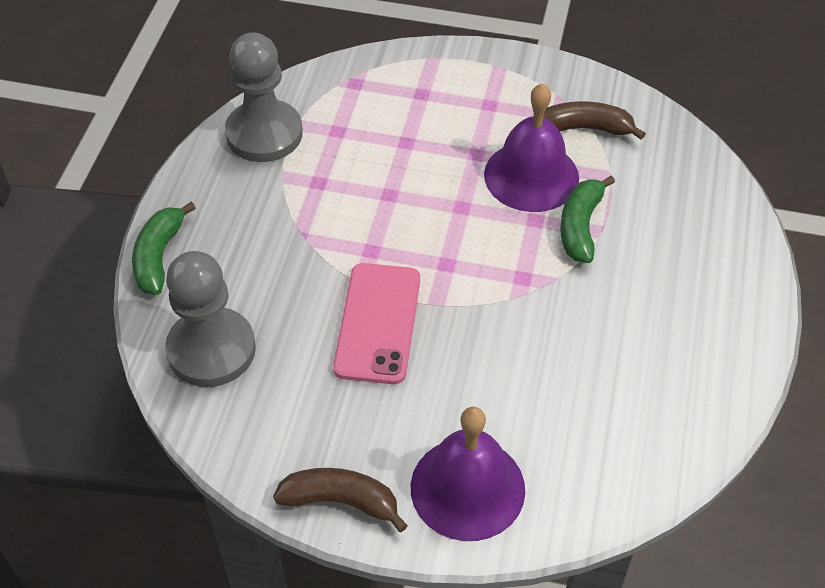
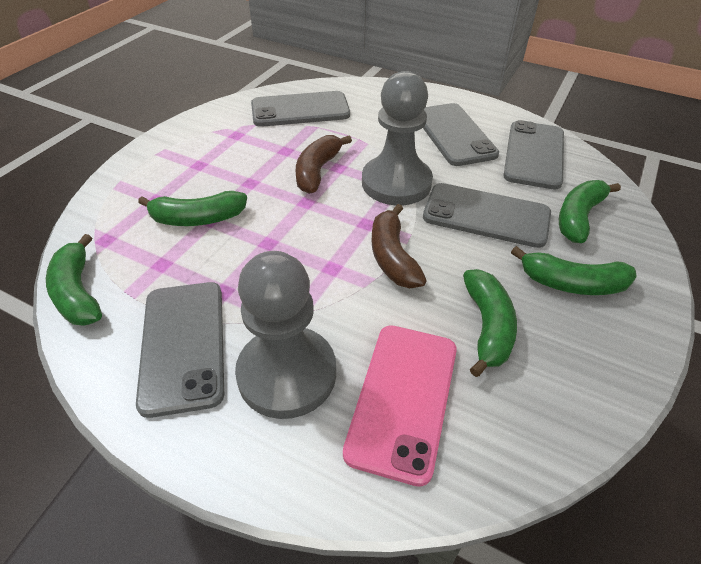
green banana: 2 -> 5
grey phone: 0 -> 5
purple bell: 2 -> 0

